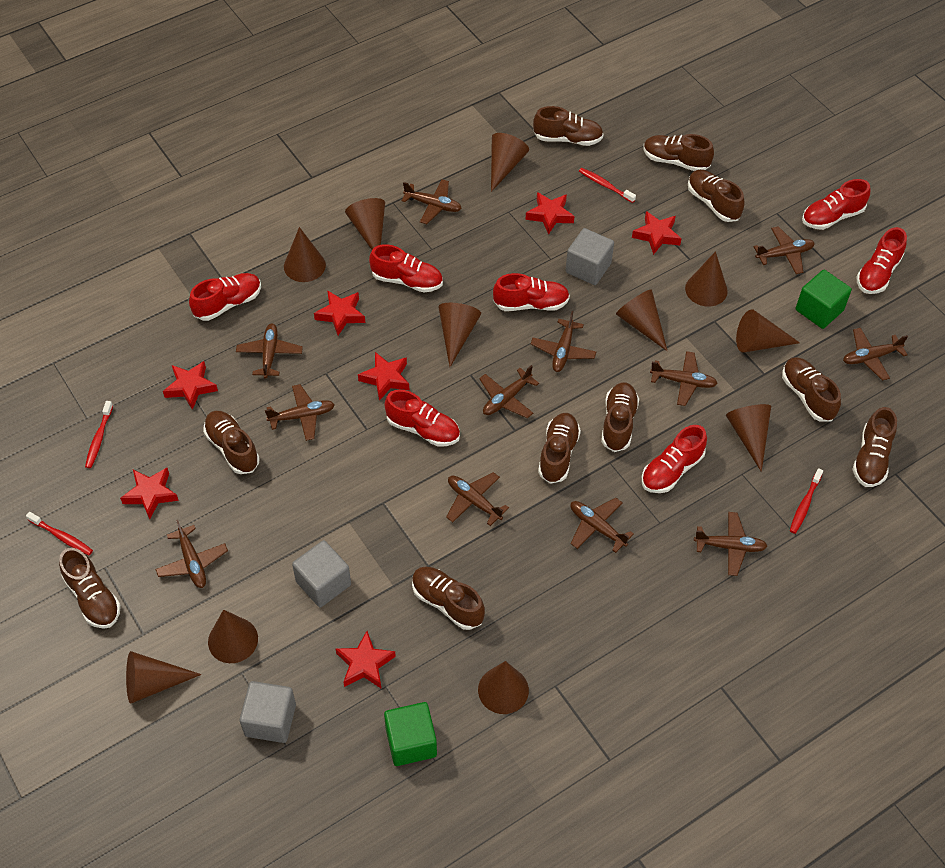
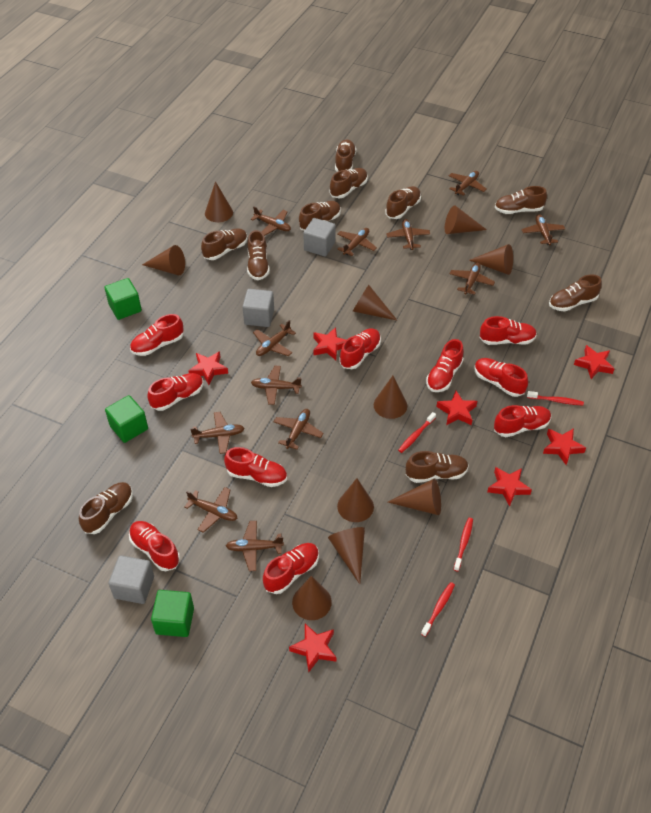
brown cone: 11 -> 10
green cube: 2 -> 3
red shoe: 7 -> 10

